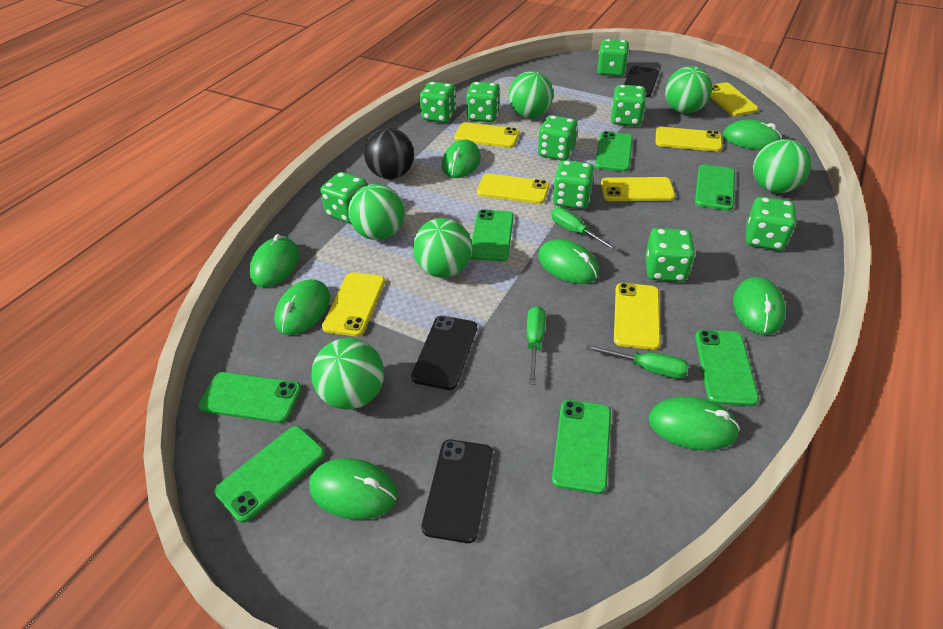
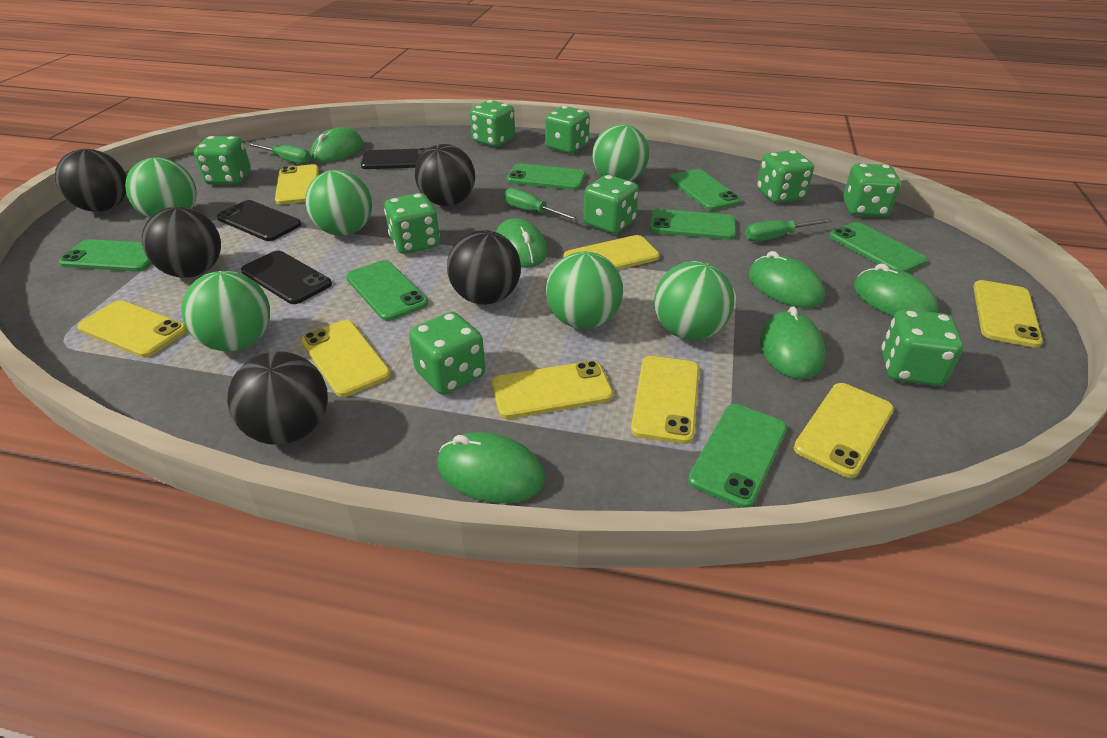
black ball: 1 -> 5
green mouse: 8 -> 6
yellow phone: 7 -> 8

